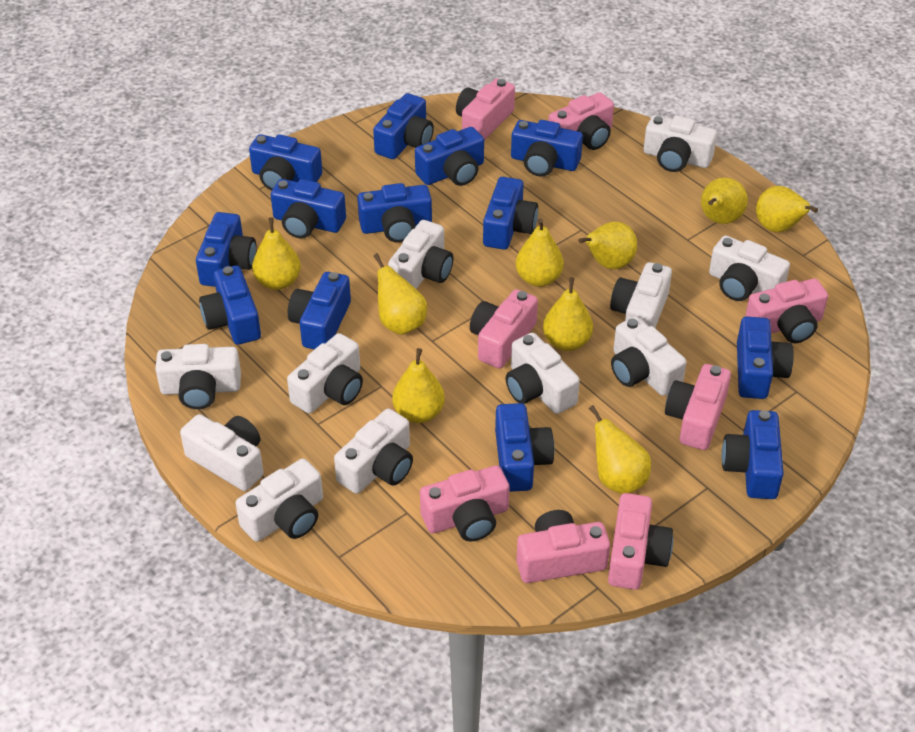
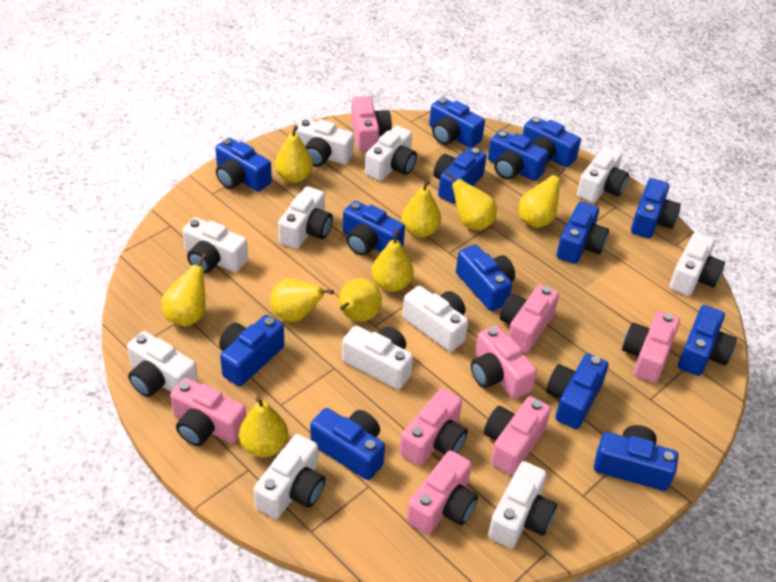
blue camera: 13 -> 14

